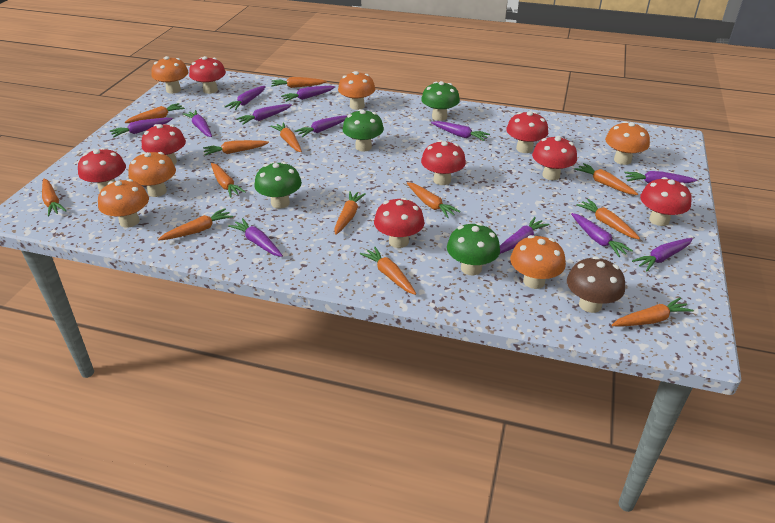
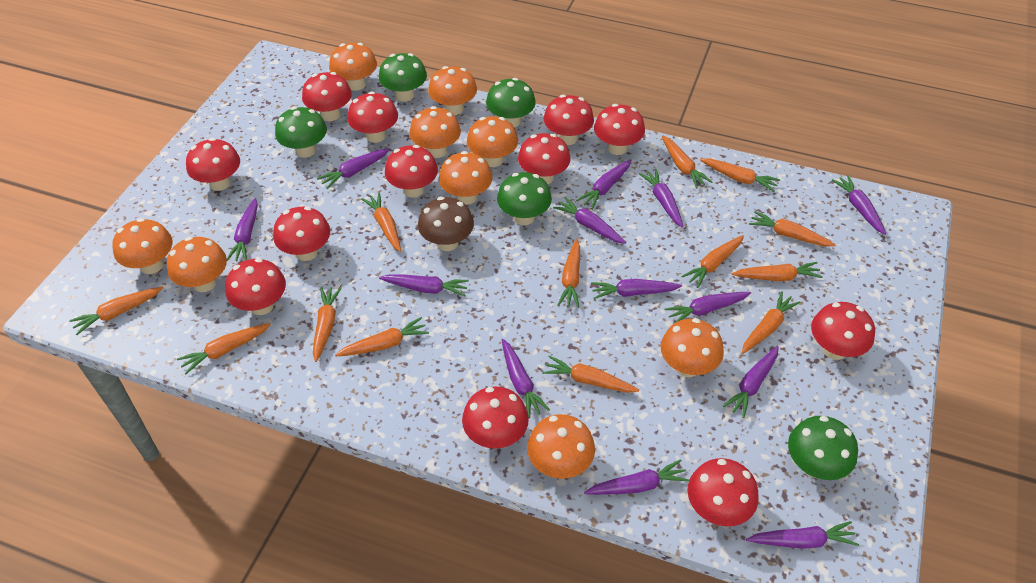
green mushroom: 4 -> 5
orange mushroom: 6 -> 9
purple carrot: 12 -> 13
red mushroom: 8 -> 12

